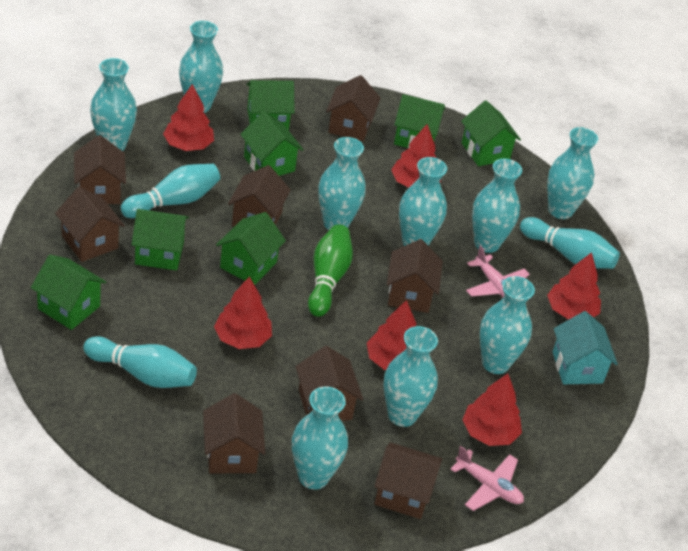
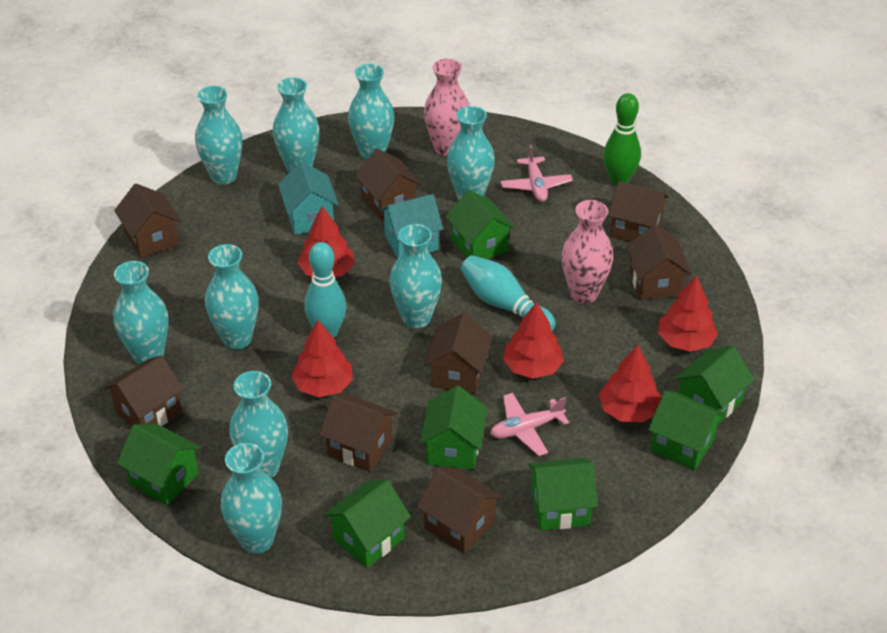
pink vase: 0 -> 2
red tree: 6 -> 5
turquoise bowling pin: 3 -> 2
turquoise house: 1 -> 2

